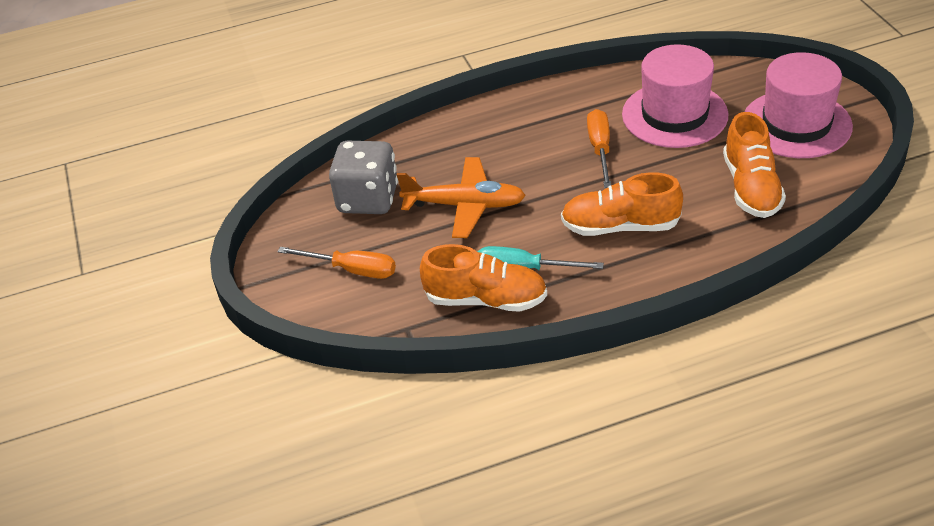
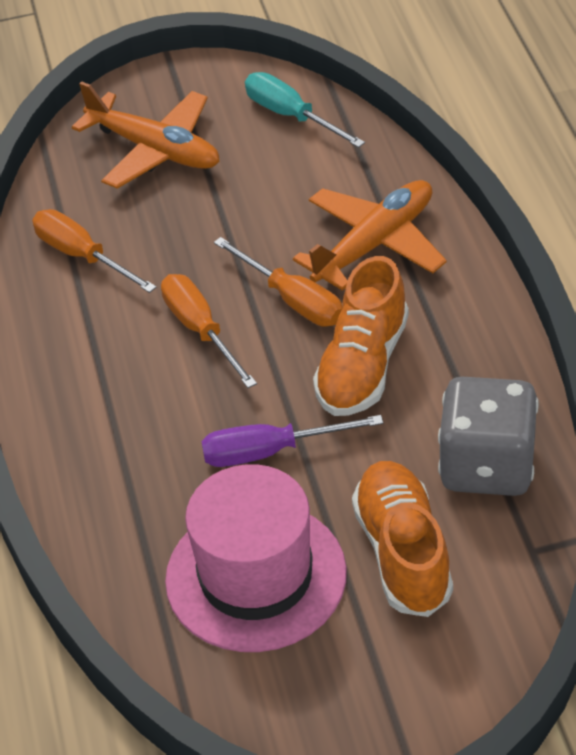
orange plane: 1 -> 2
orange screwdriver: 2 -> 3
orange shoe: 3 -> 2
pink hat: 2 -> 1
purple screwdriver: 0 -> 1

